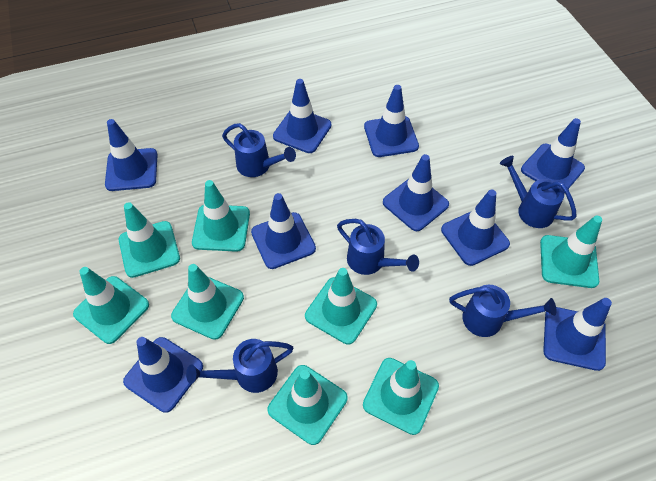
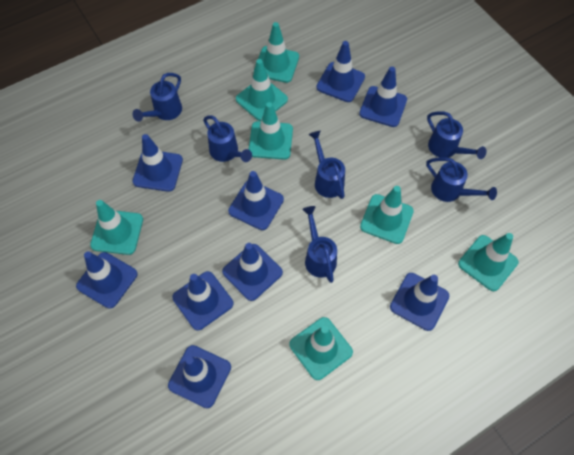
blue watering can: 5 -> 6
turquoise traffic cone: 8 -> 7

